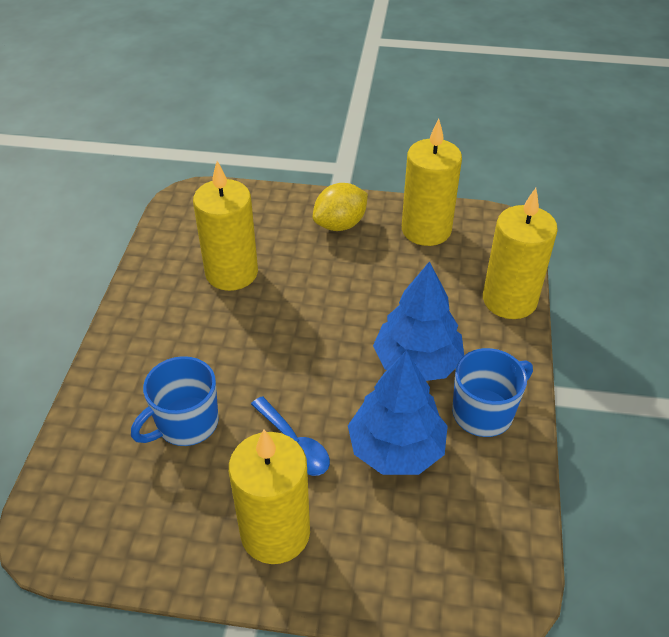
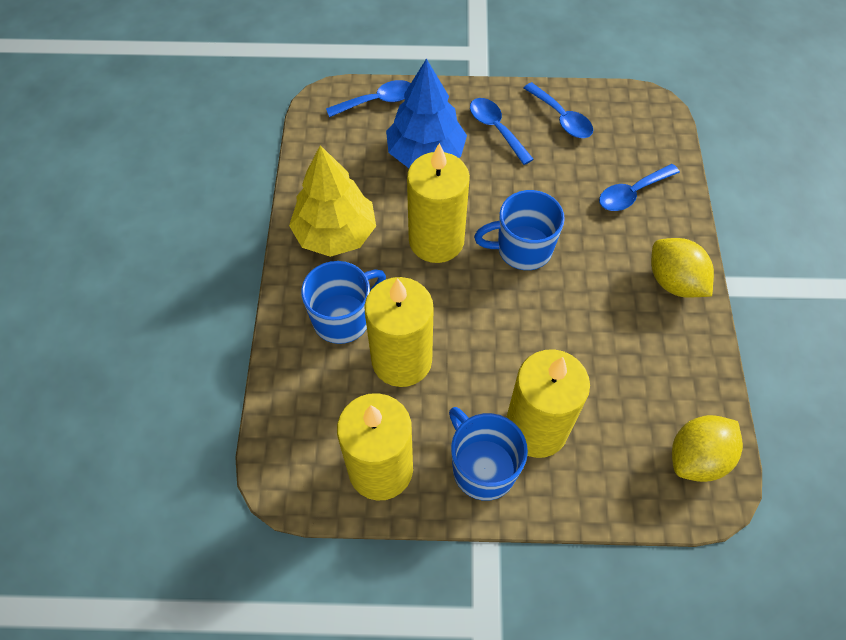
blue mug: 2 -> 3
blue spoon: 1 -> 4
blue tree: 2 -> 1
yellow lemon: 1 -> 2
yellow tree: 0 -> 1

